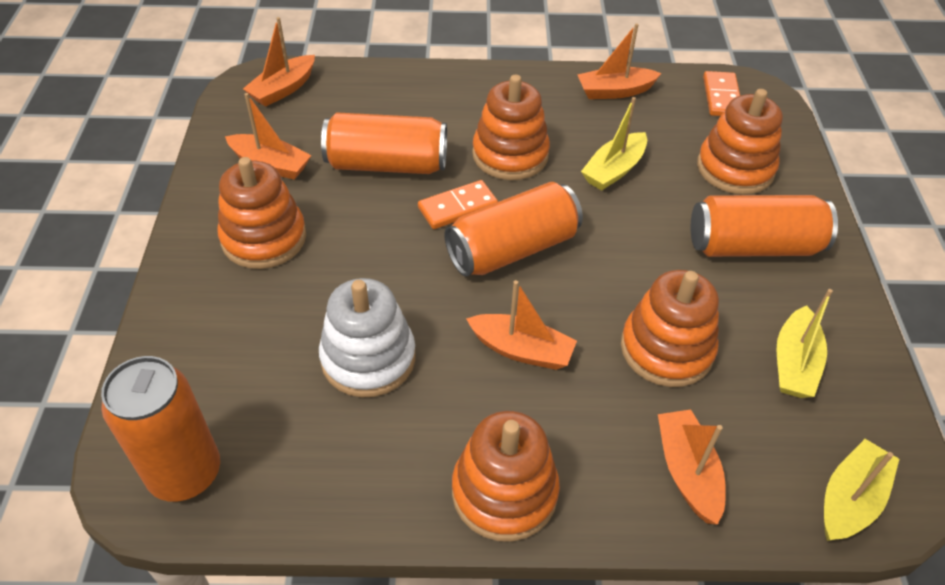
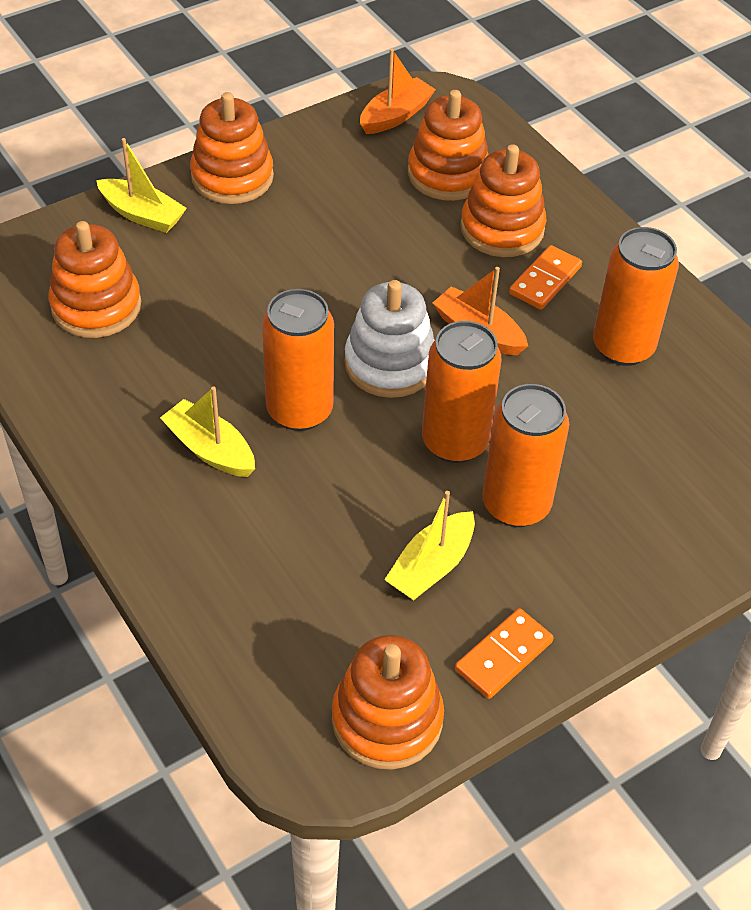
orange boat: 5 -> 2

